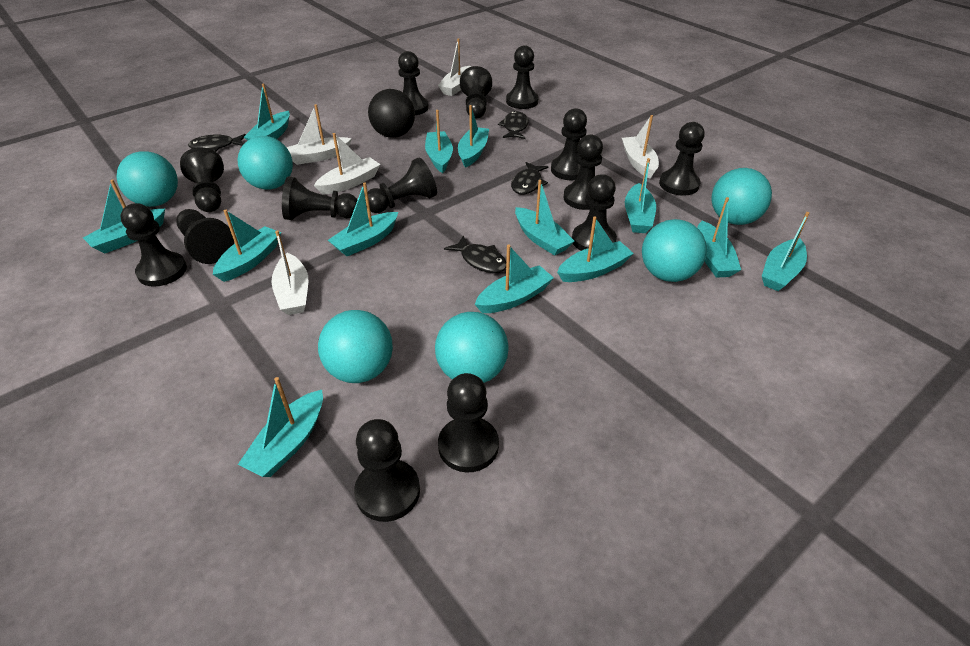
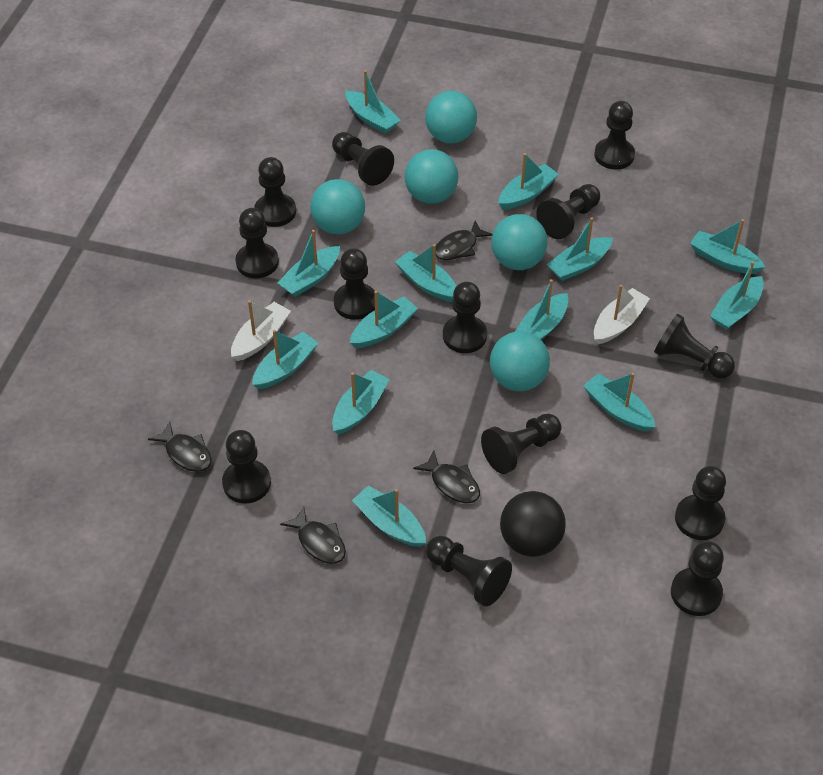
black pawn: 14 -> 13
turquoise ball: 6 -> 5
white boat: 5 -> 2

